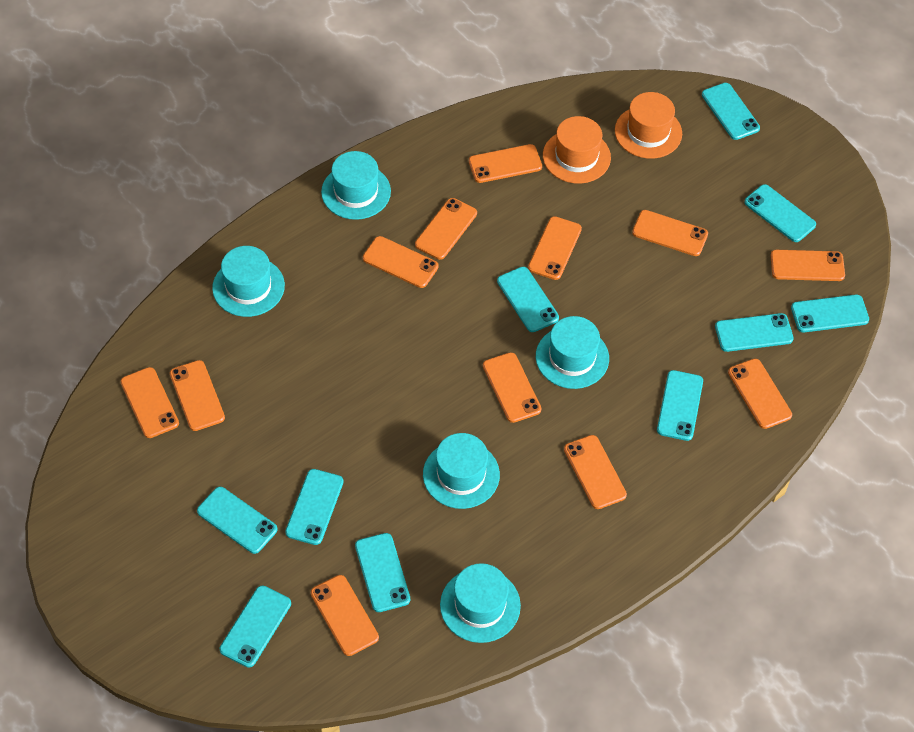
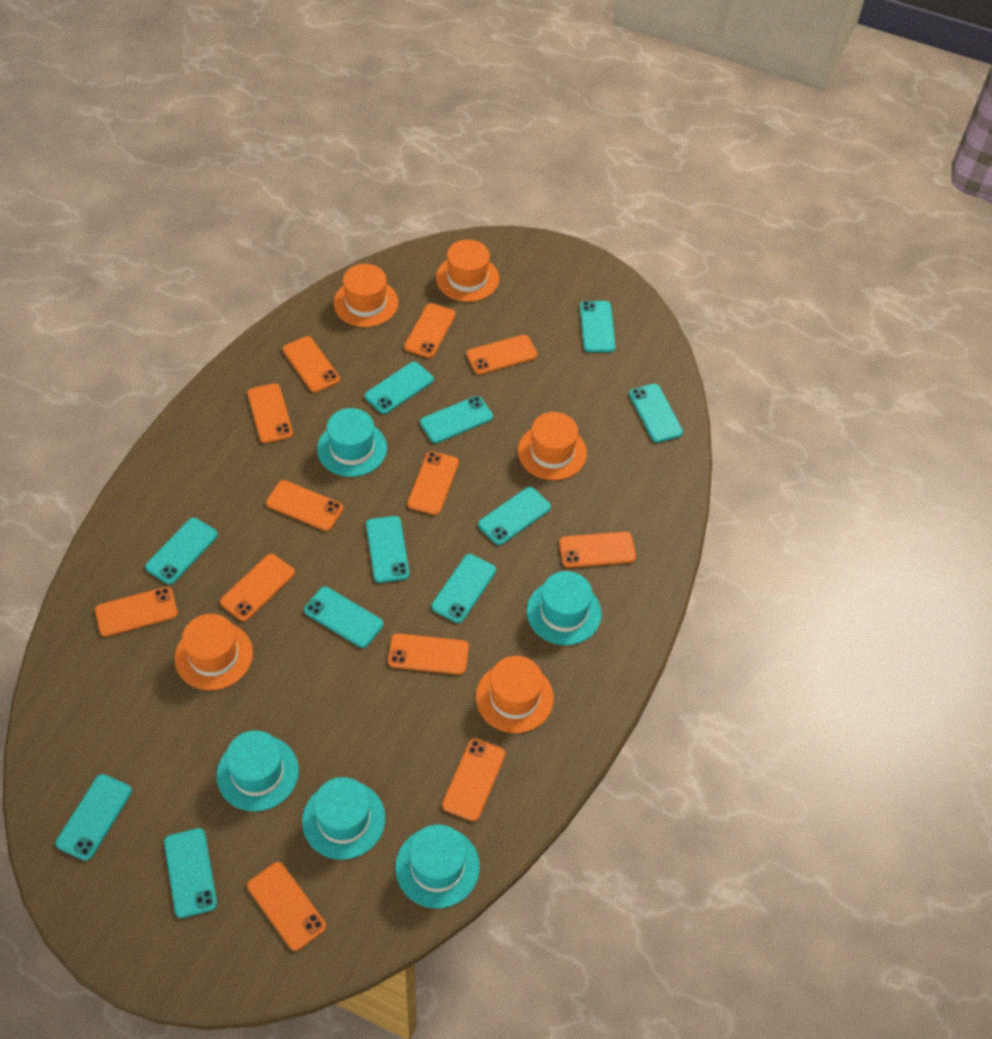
orange hat: 2 -> 5
turquoise phone: 10 -> 11

